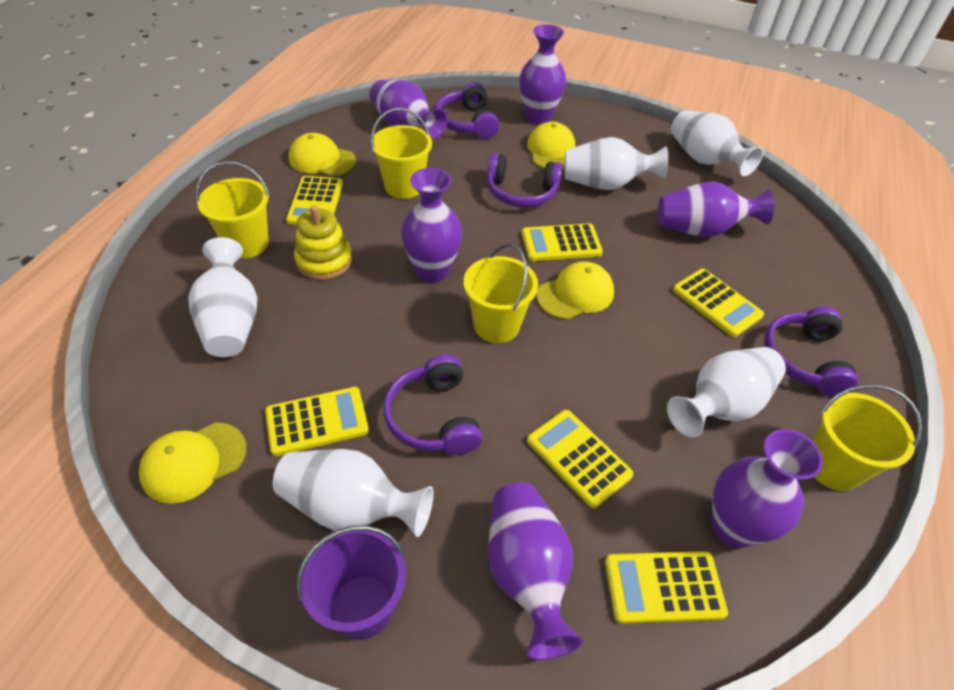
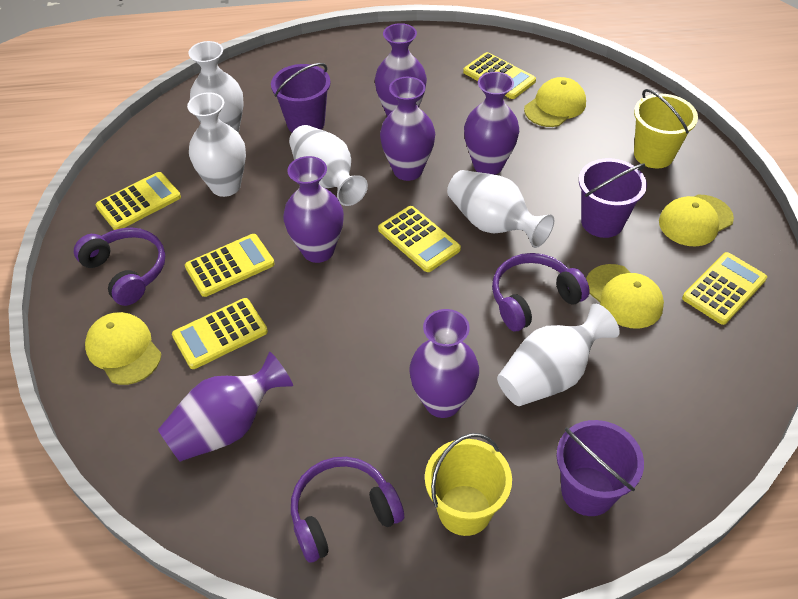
purple bucket: 1 -> 3
purple headphones: 4 -> 3
yellow bucket: 4 -> 2
yellow stacking toy: 1 -> 0

